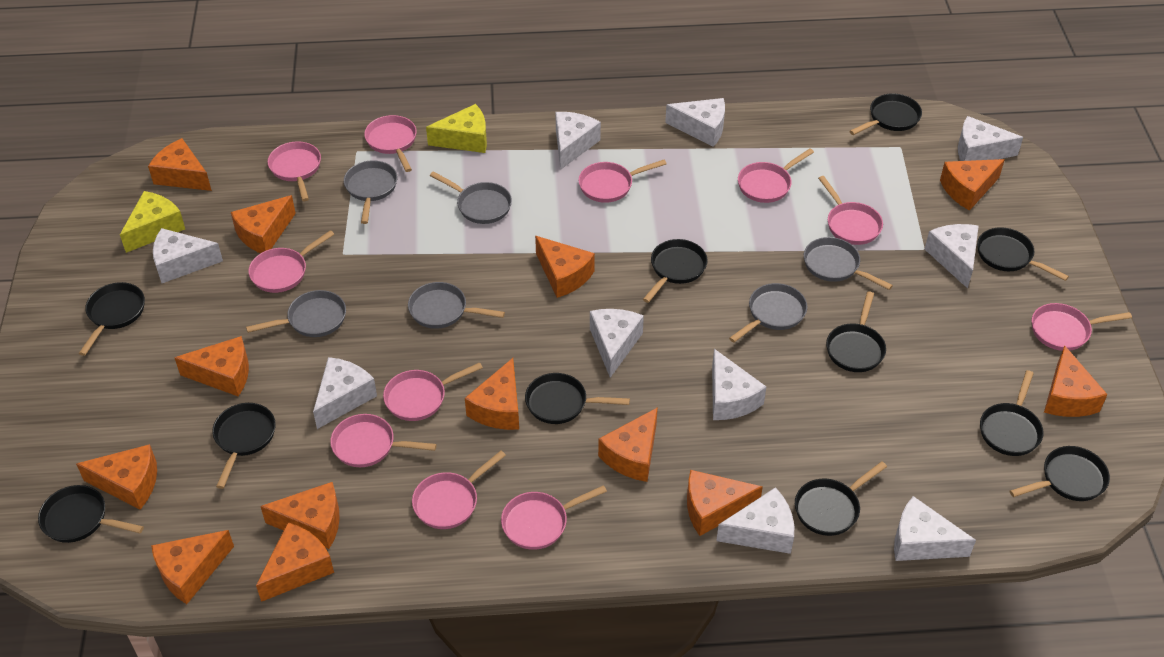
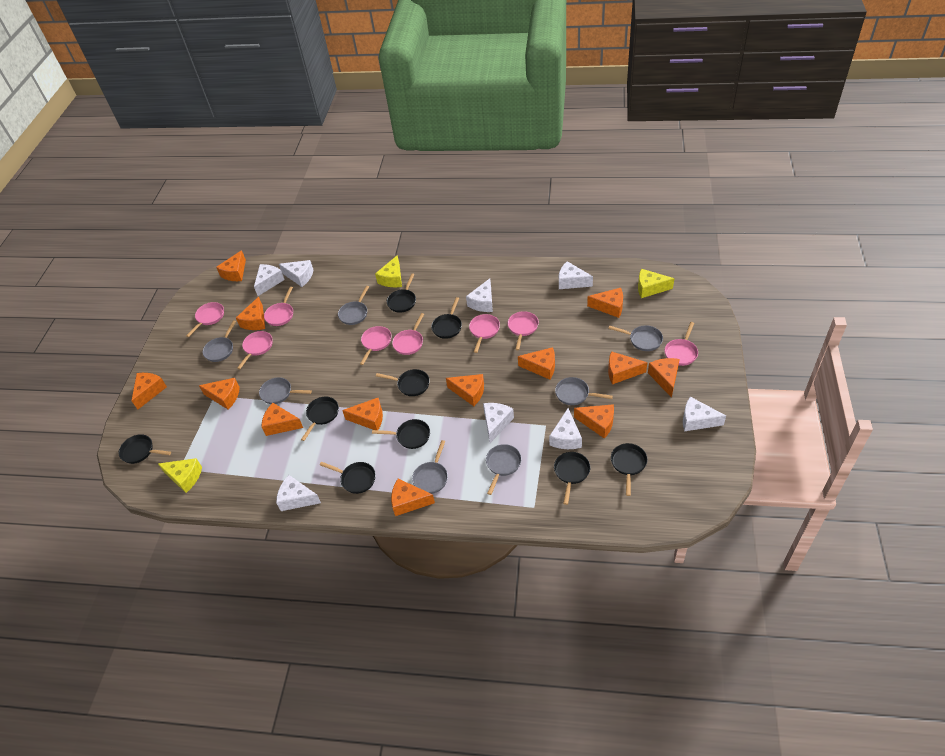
black pan: 11 -> 9
grey pan: 6 -> 7
pink pan: 11 -> 8
white cheese: 10 -> 8
yellow cheese: 2 -> 3

